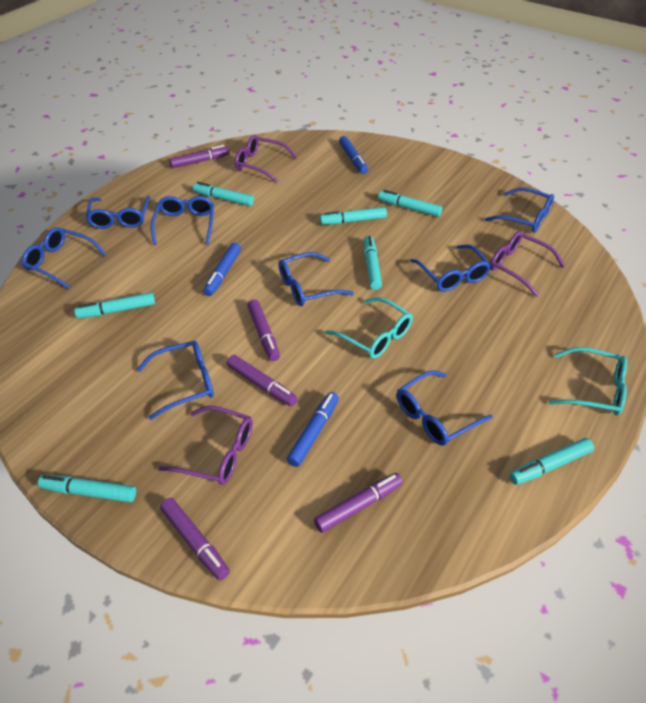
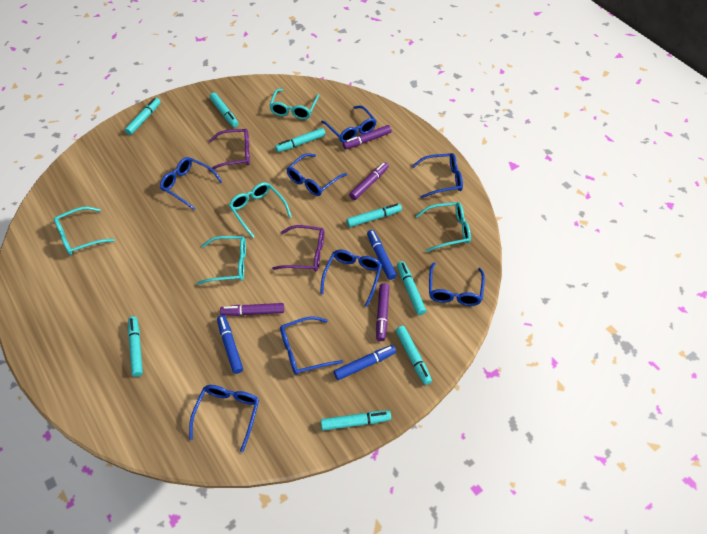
purple glasses: 3 -> 2
purple marker: 5 -> 4
turquoise glasses: 2 -> 5
turquoise marker: 7 -> 8

